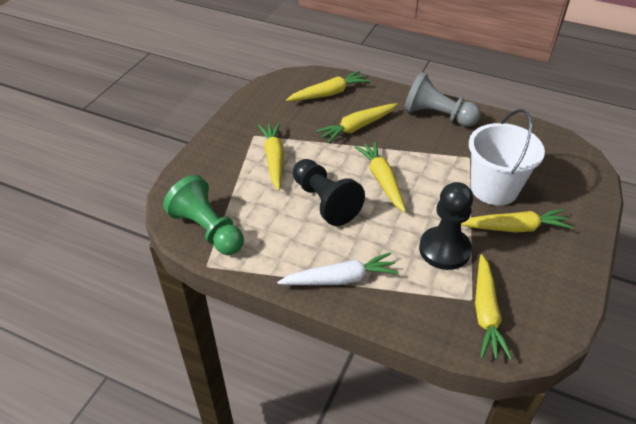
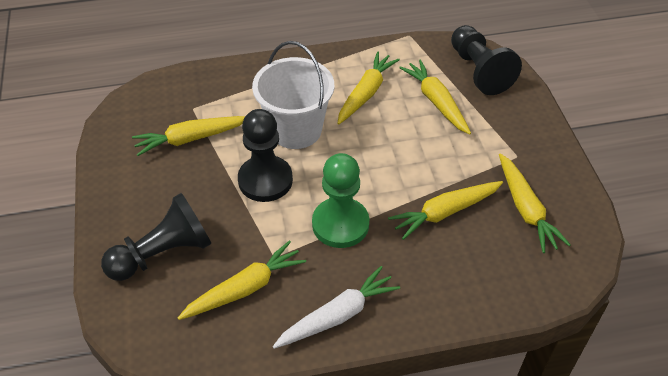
black pawn: 2 -> 3
grey pawn: 1 -> 0

